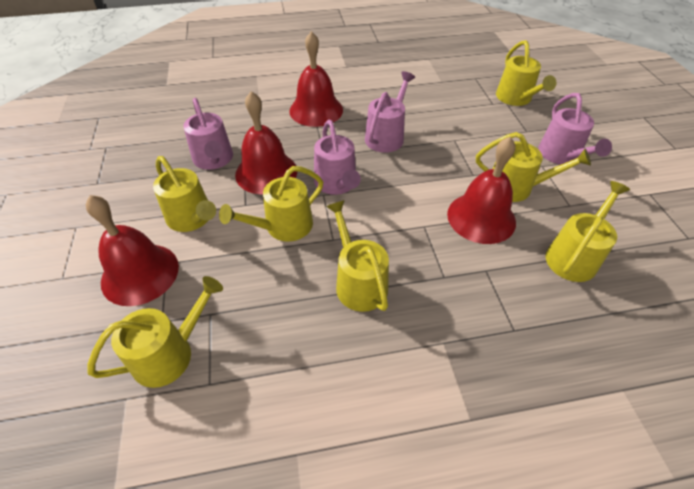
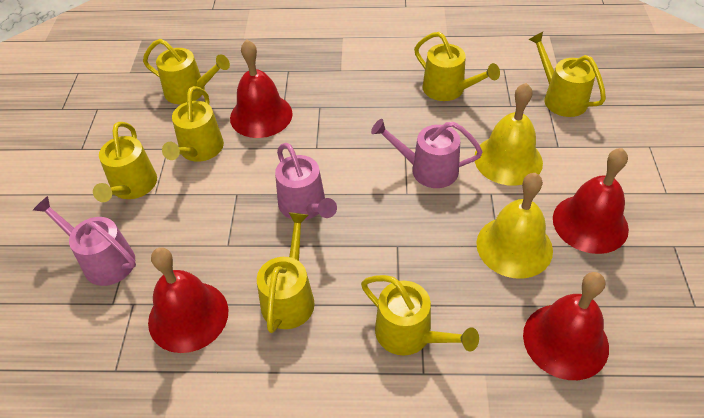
pink watering can: 4 -> 3
yellow bell: 0 -> 2

